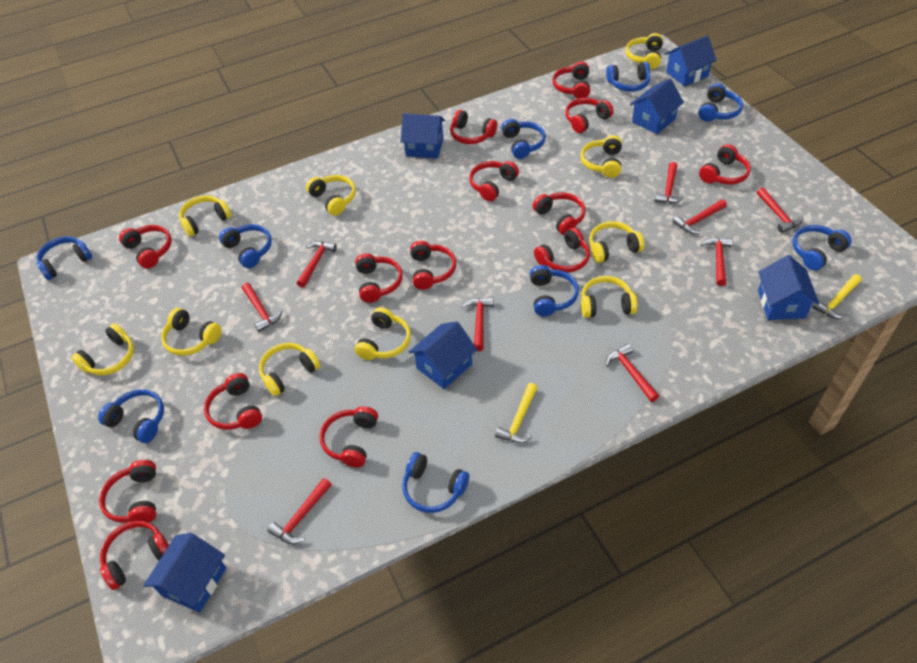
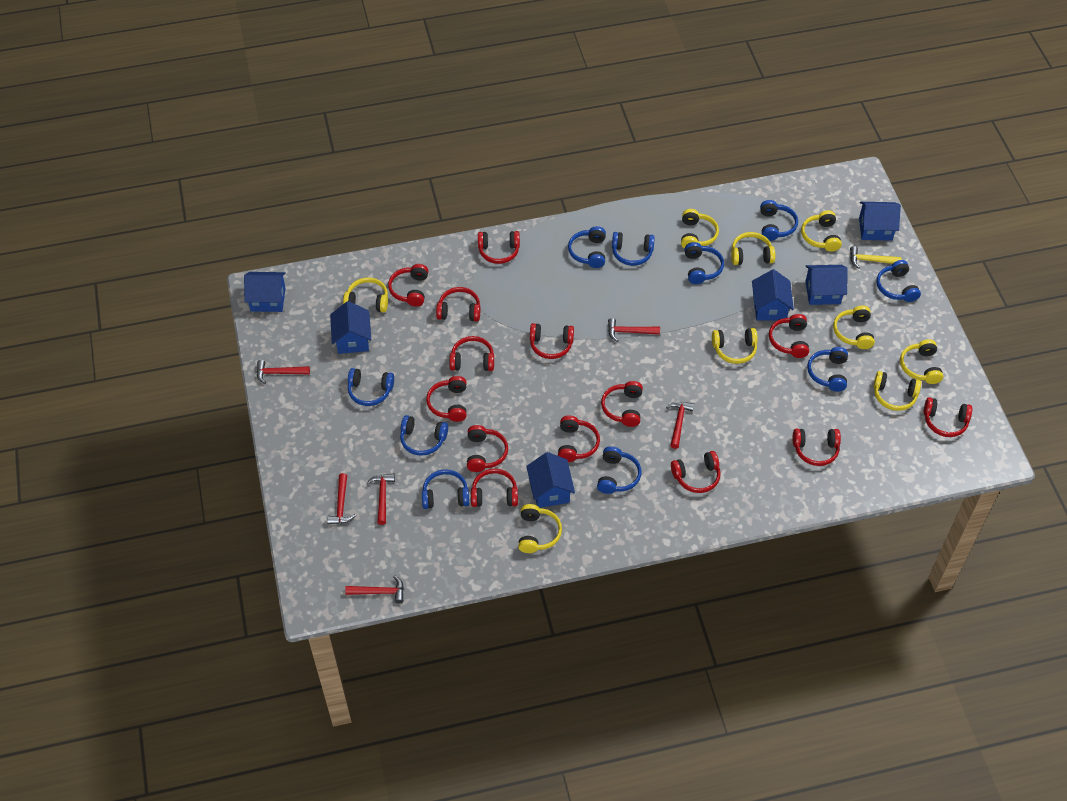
blue headphones: 9 -> 10
red hammer: 9 -> 6
yellow hammer: 2 -> 1
yellow headphones: 10 -> 9

